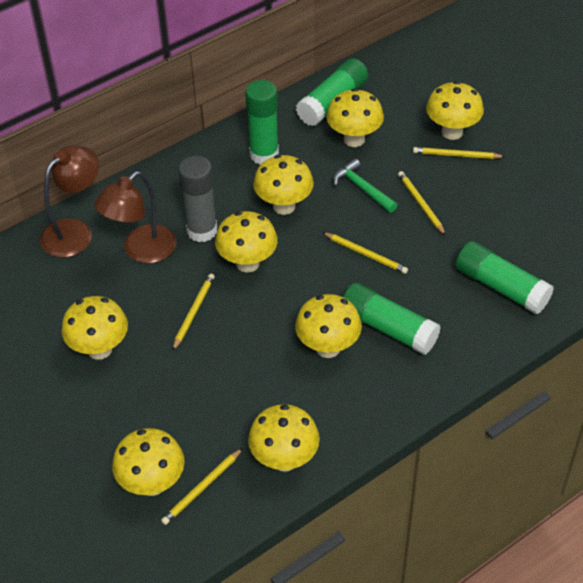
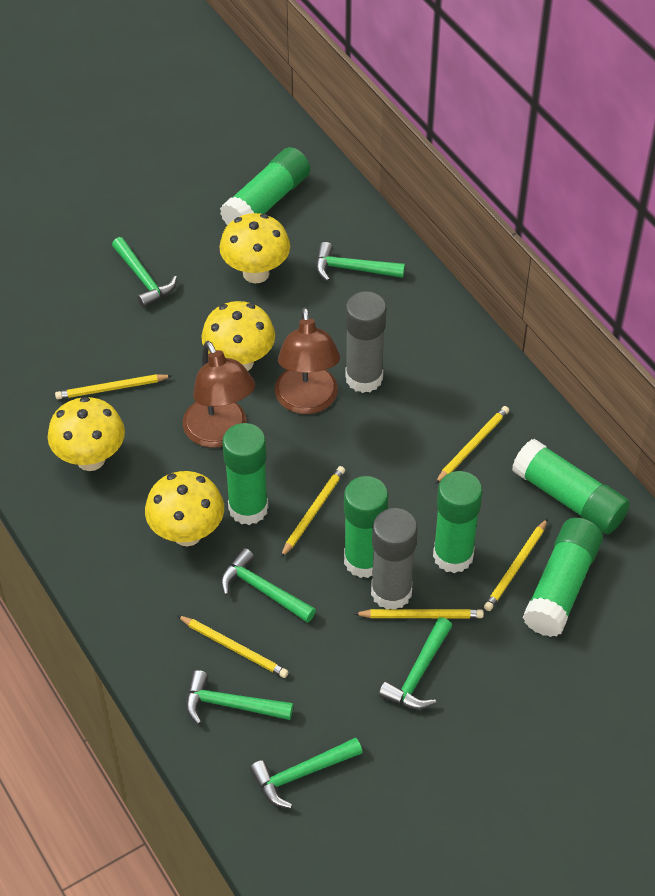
green glue stick: 4 -> 6
green hammer: 1 -> 6
grey glue stick: 1 -> 2
yellow mushroom: 8 -> 4
yellow pencil: 5 -> 6

